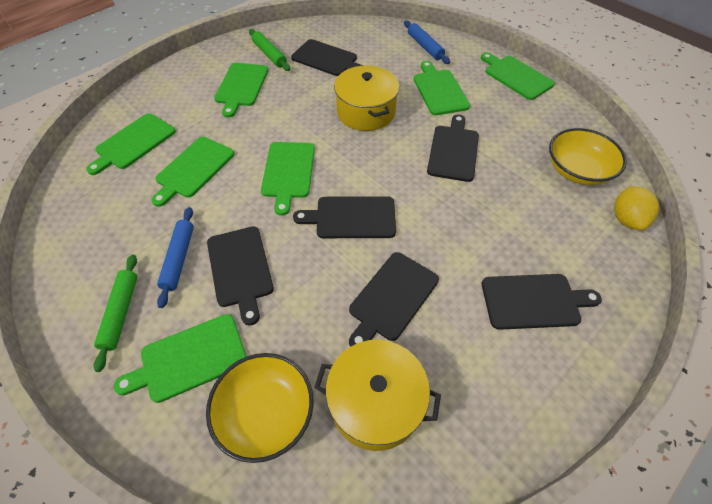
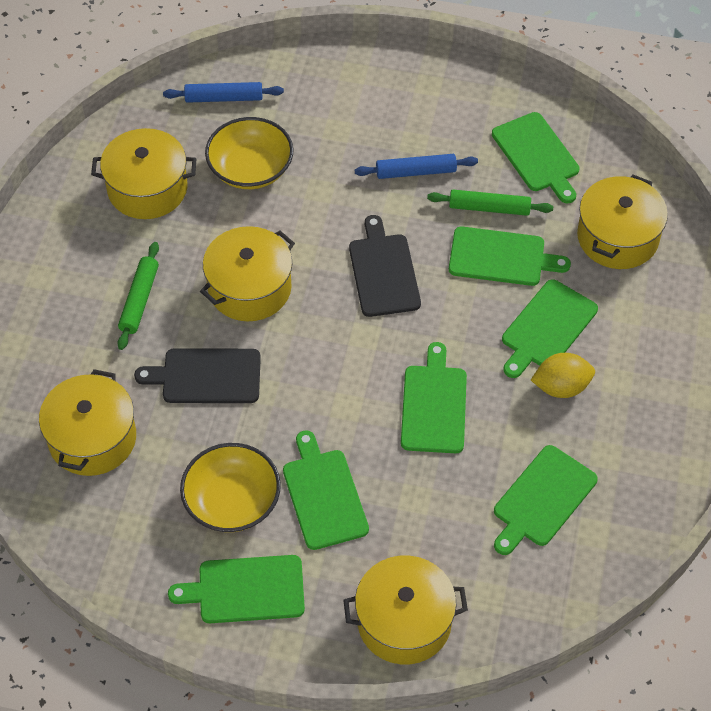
black cutting board: 6 -> 2
yellow pot: 2 -> 5

